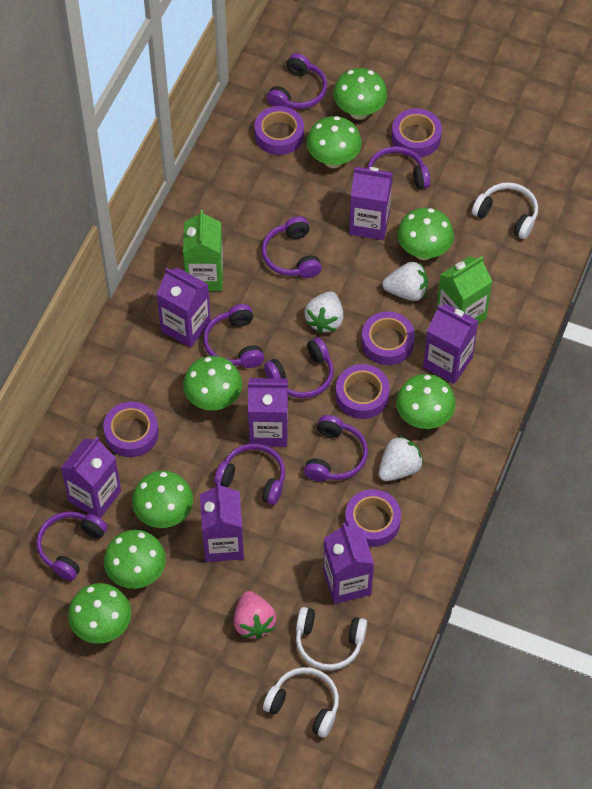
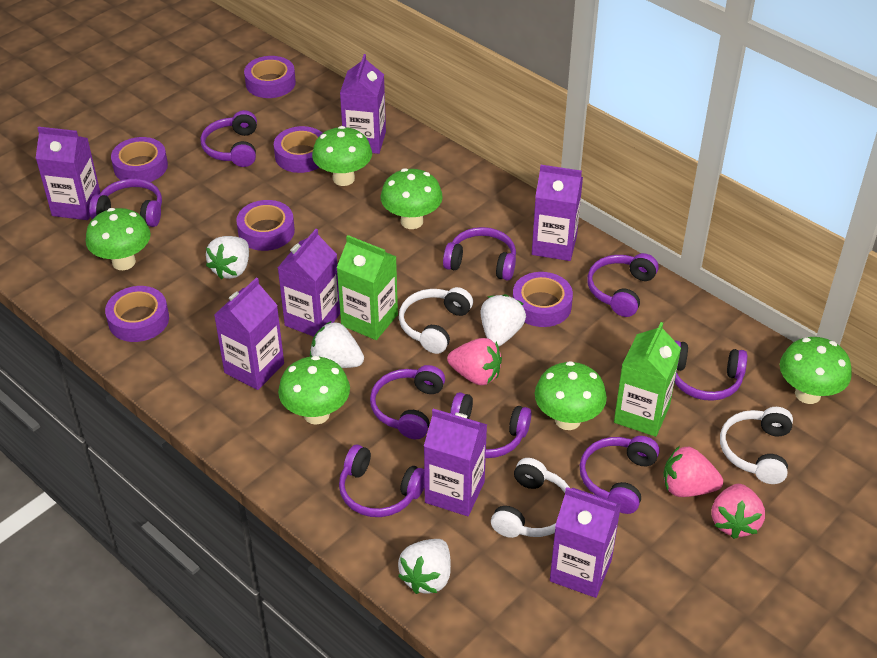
green mushroom: 8 -> 6
pink strawberry: 1 -> 3
purple headphones: 8 -> 9
white strawberry: 3 -> 4

